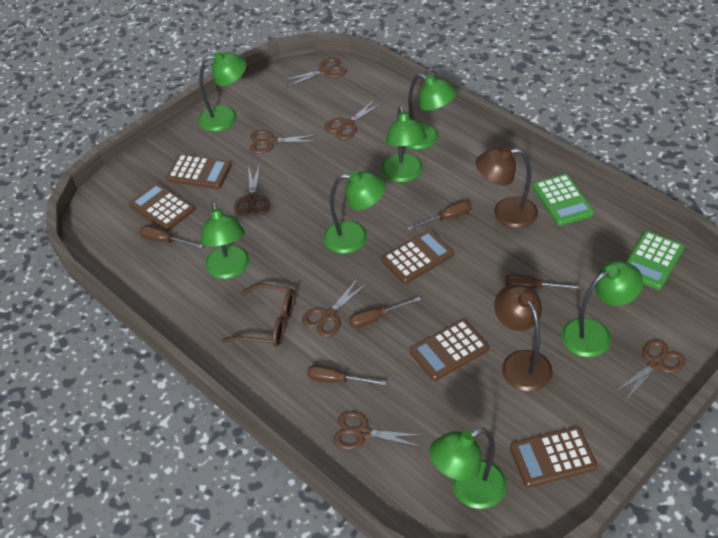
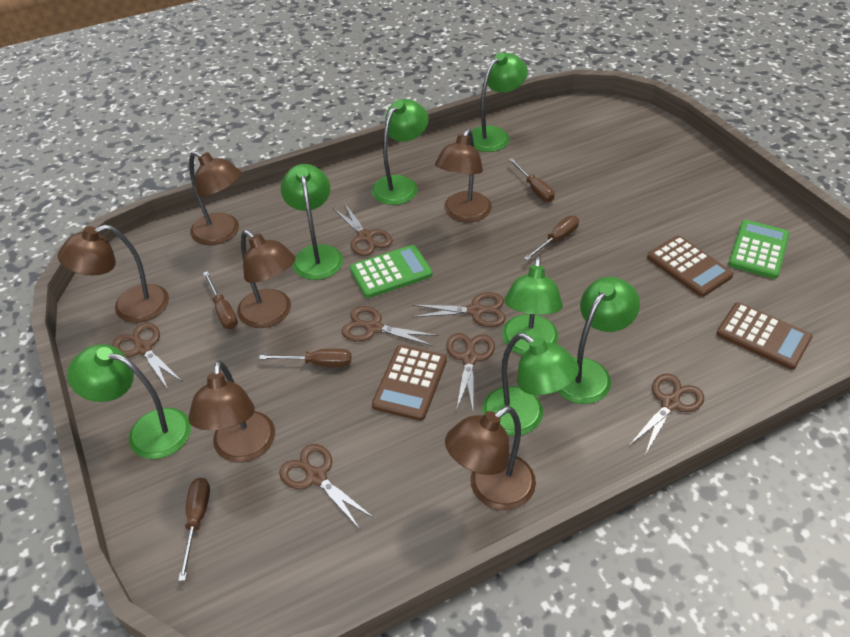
brown calculator: 5 -> 3
brown glasses: 1 -> 0
brown lamp: 2 -> 6

